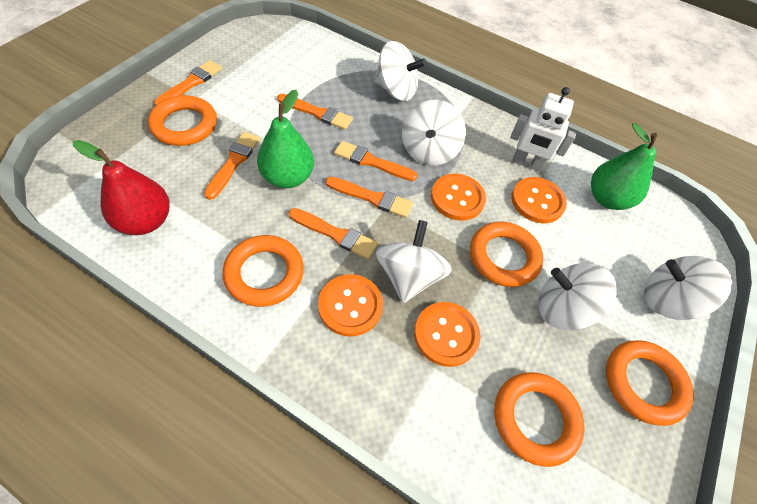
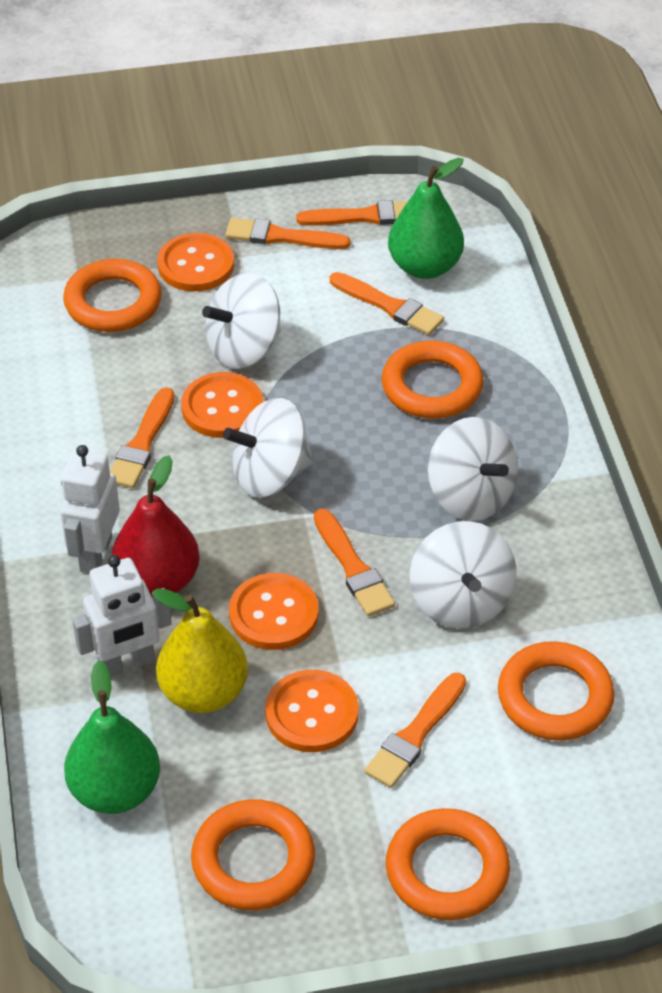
white robot: 1 -> 2
white spinning top: 5 -> 4
yellow pear: 0 -> 1

